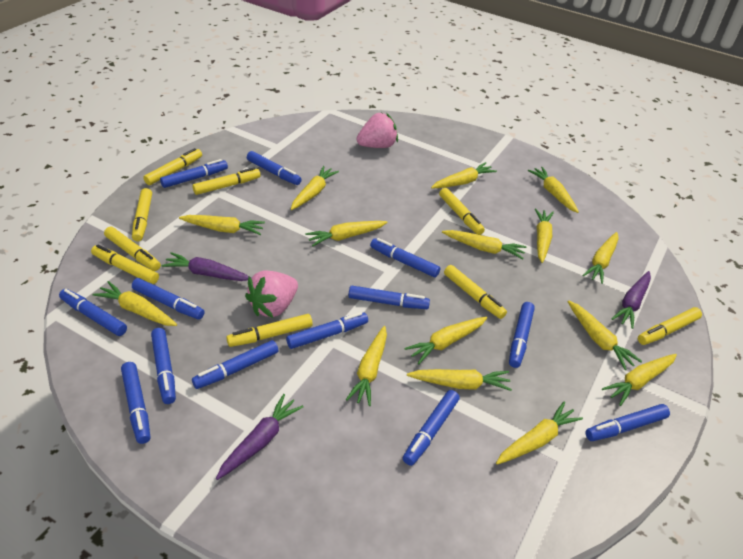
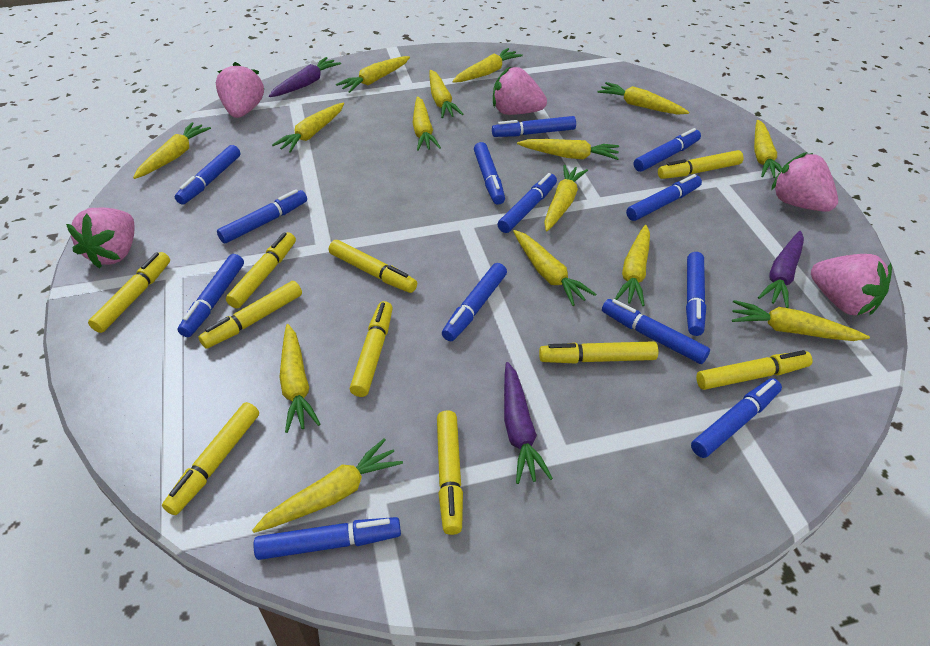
pink strawberry: 2 -> 5
yellow marker: 9 -> 10

